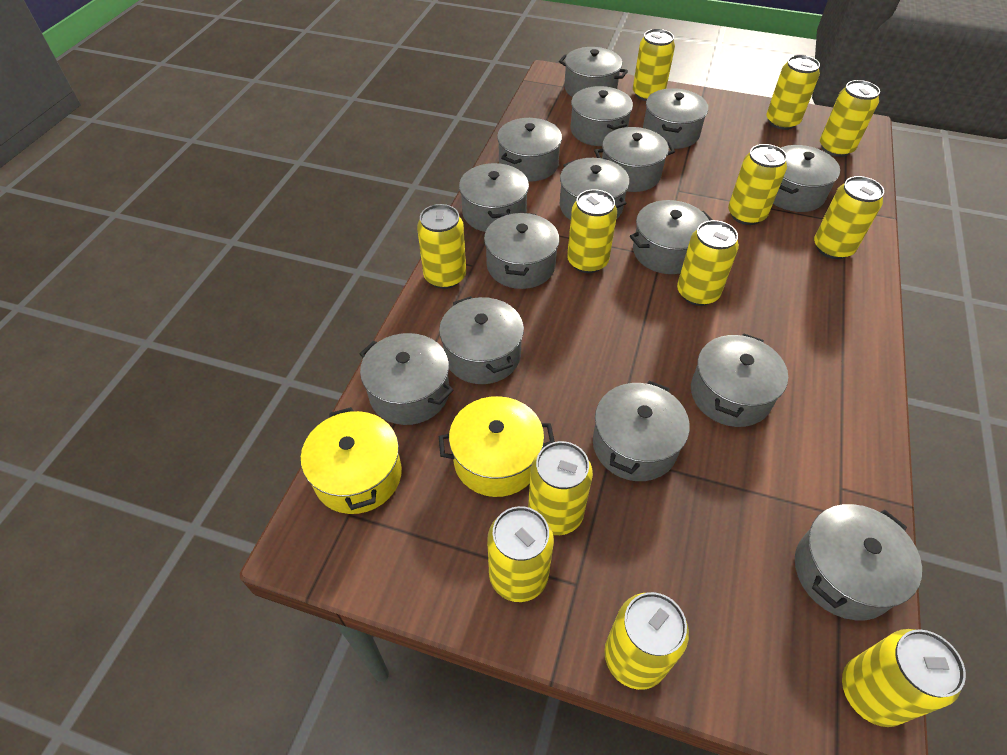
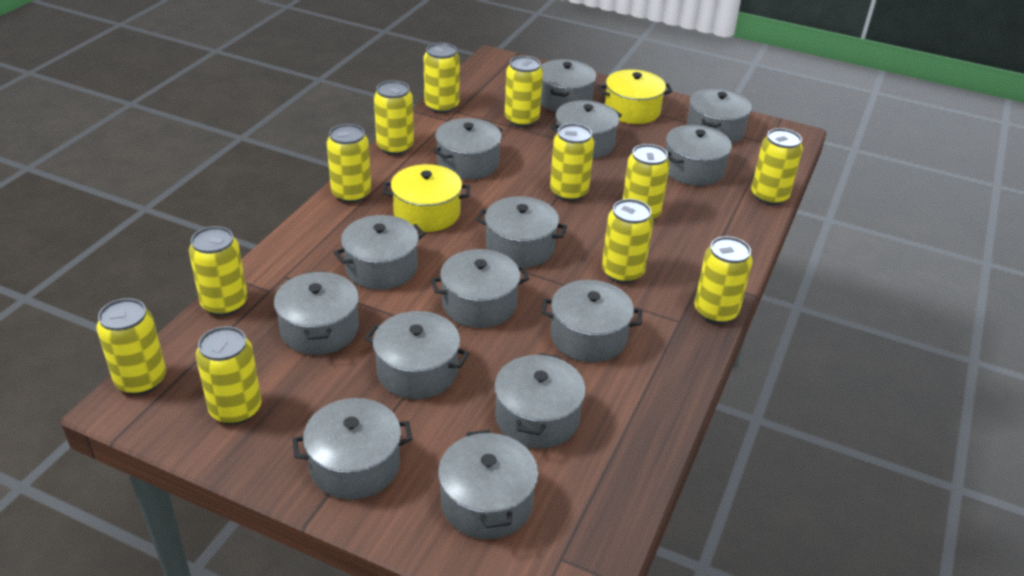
grey pot: 15 -> 14

